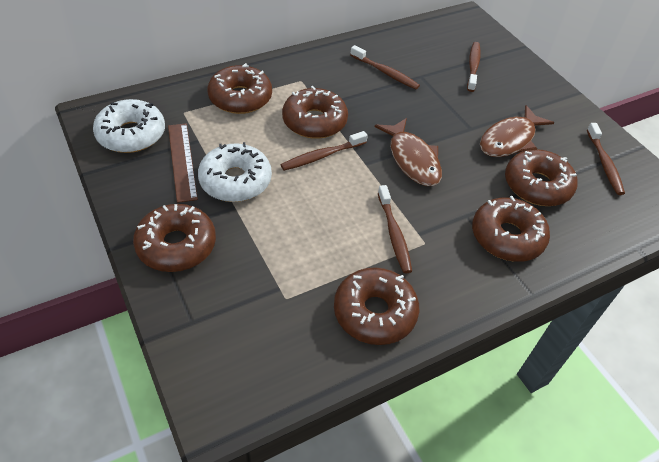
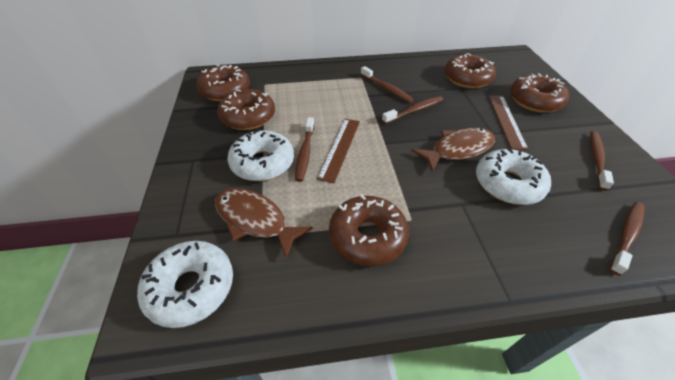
brown donut: 6 -> 5
brown ruler: 1 -> 2
white donut: 2 -> 3

